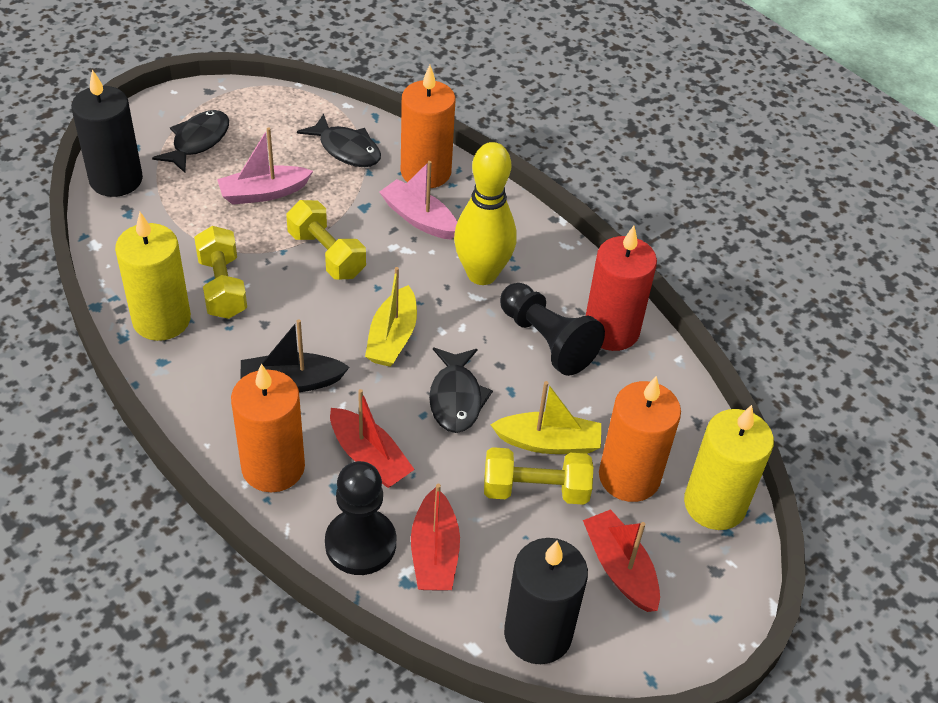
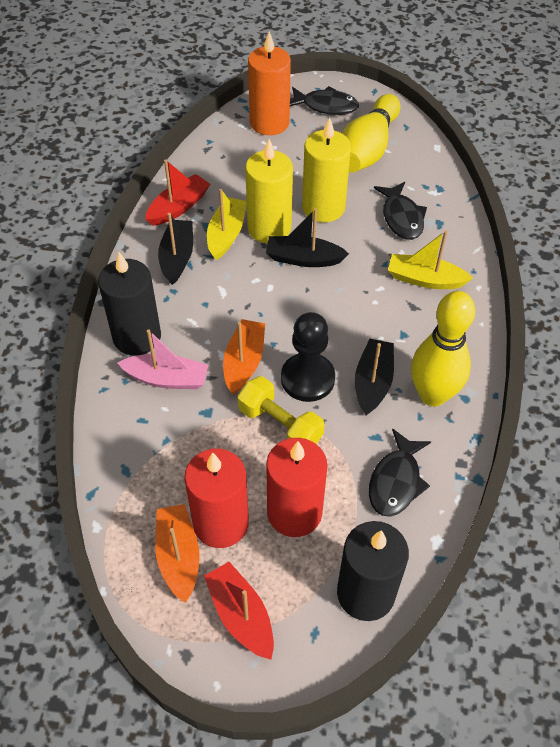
black boat: 1 -> 3
black pawn: 2 -> 1
orange boat: 0 -> 2
orange candle: 3 -> 1
pink boat: 2 -> 1
red boat: 3 -> 2
red candle: 1 -> 2
yellow bowling pin: 1 -> 2
yellow dumbbell: 3 -> 1

